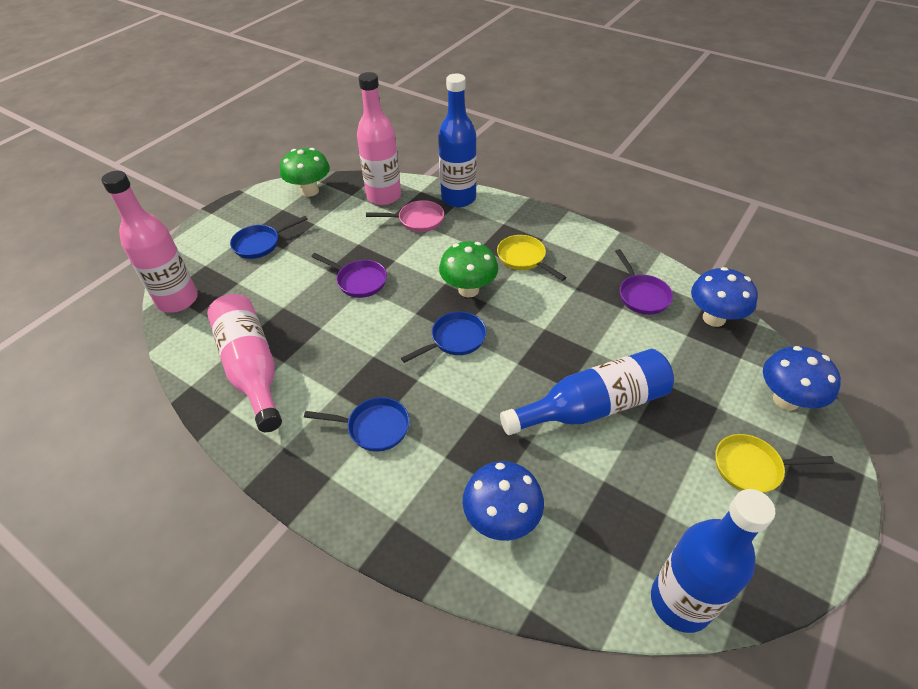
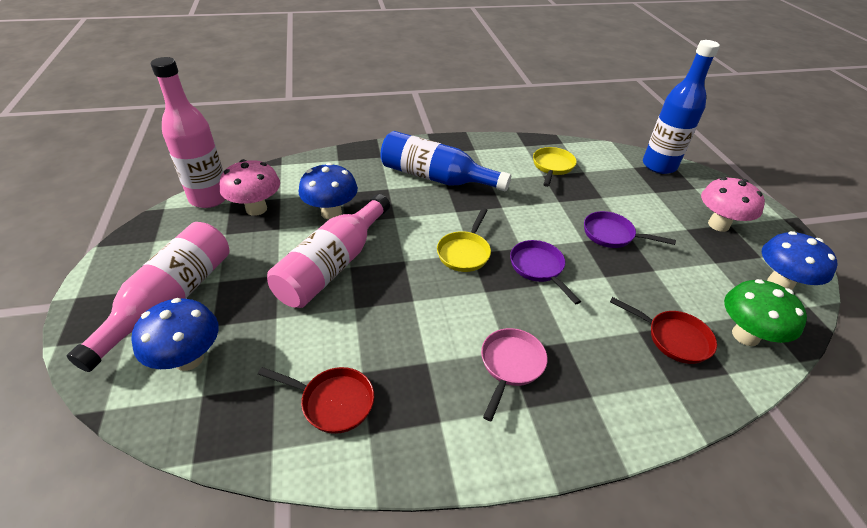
blue bottle: 3 -> 2
blue pan: 3 -> 0
green mushroom: 2 -> 1
pink mushroom: 0 -> 2
red pan: 0 -> 2

